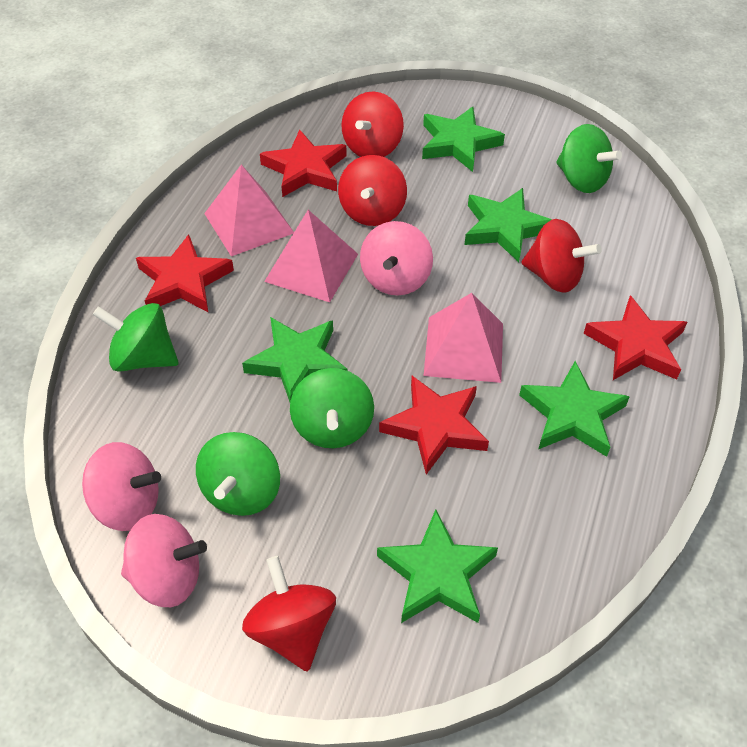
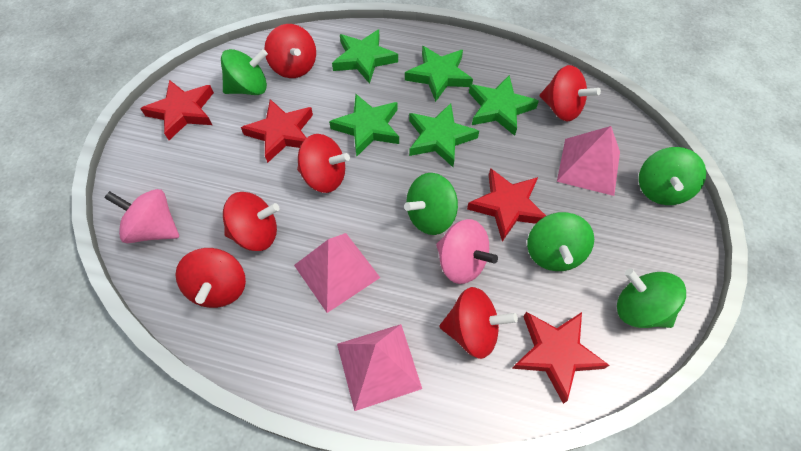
green spinning top: 4 -> 5
pink spinning top: 3 -> 2
red spinning top: 4 -> 6

